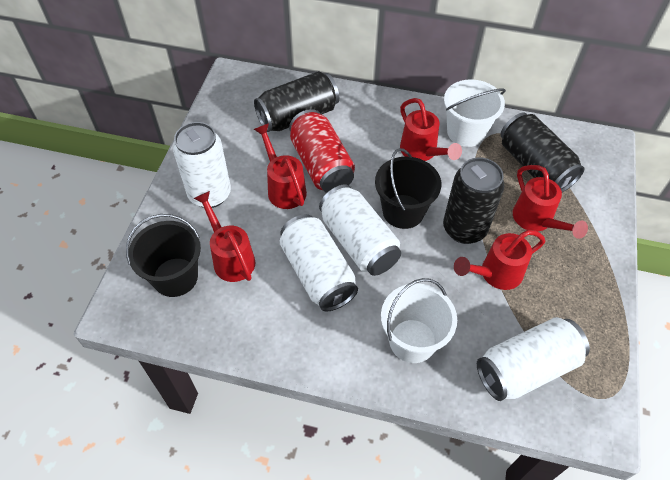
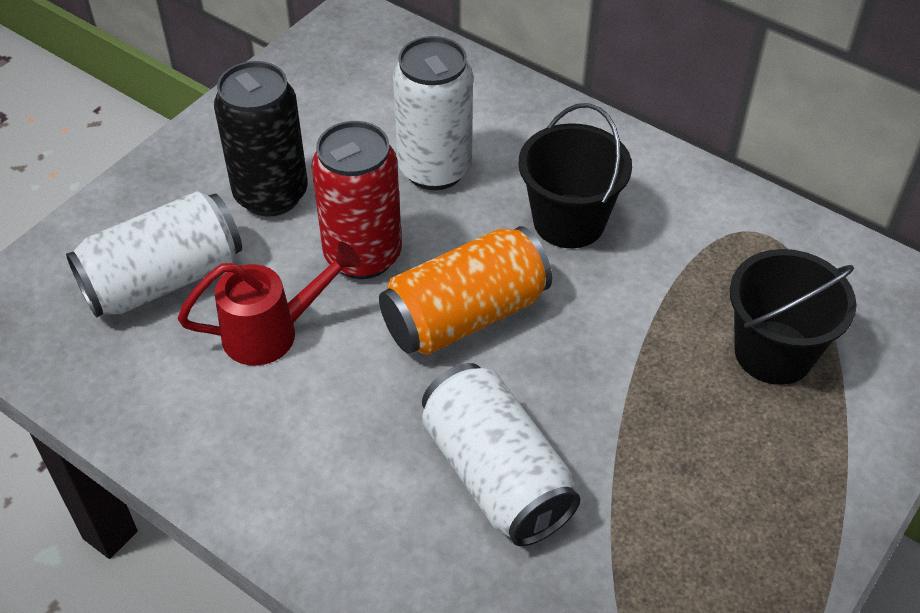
black can: 3 -> 1
orange can: 0 -> 1
red watering can: 5 -> 1
white bucket: 2 -> 0
white can: 4 -> 3

